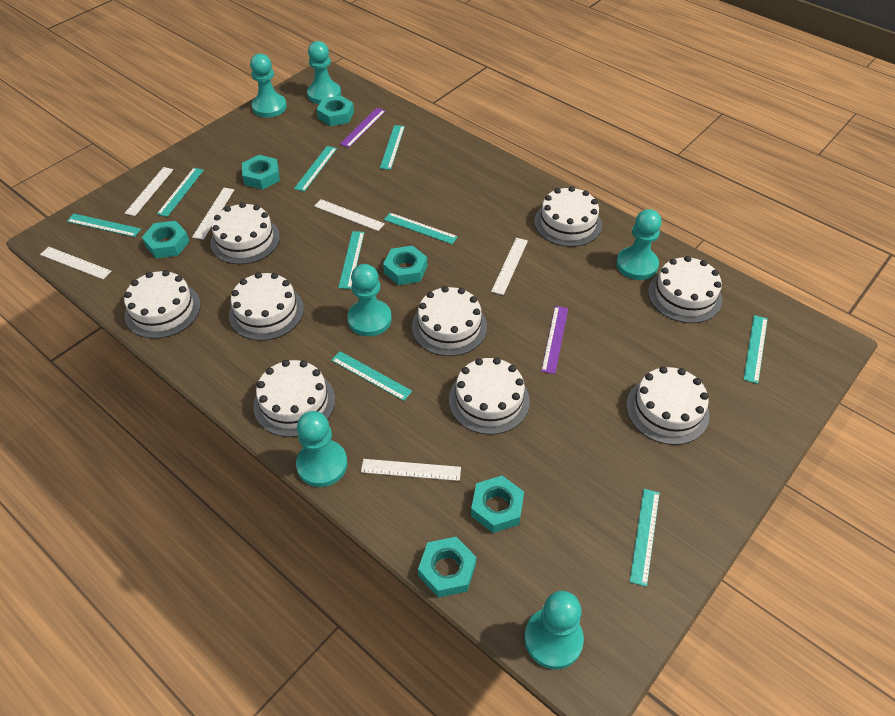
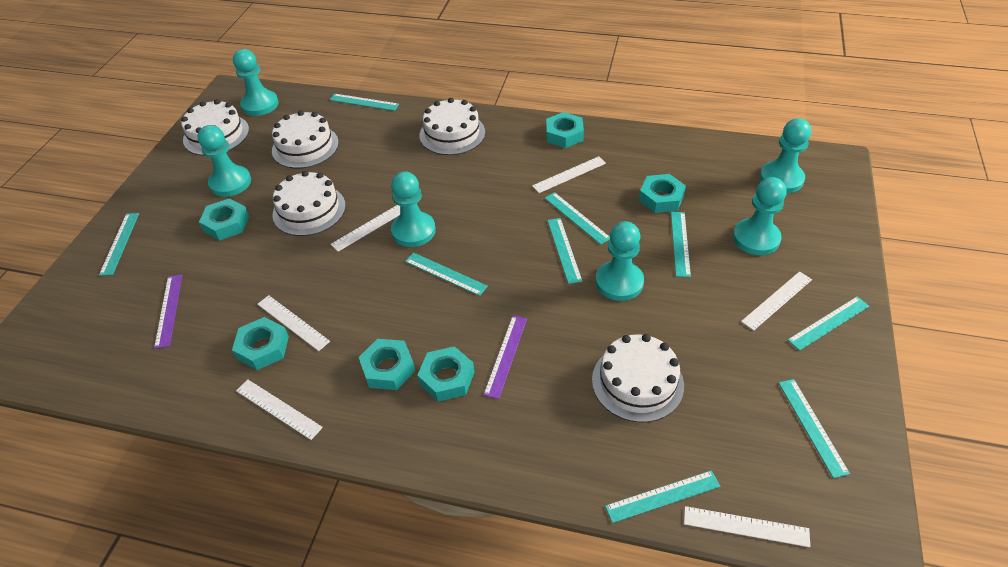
white cake: 9 -> 5

